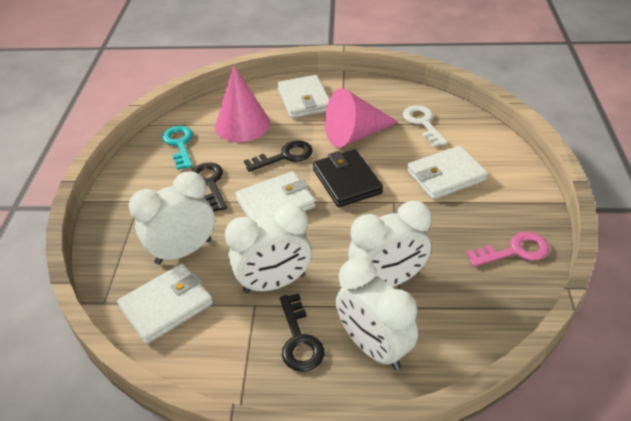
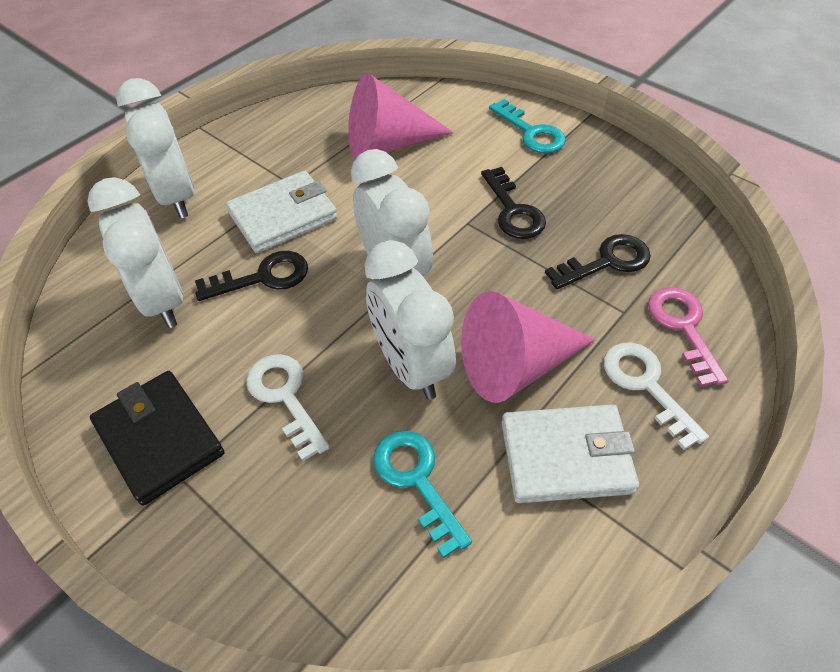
turquoise key: 1 -> 2
white key: 1 -> 2
white wallet: 4 -> 2

